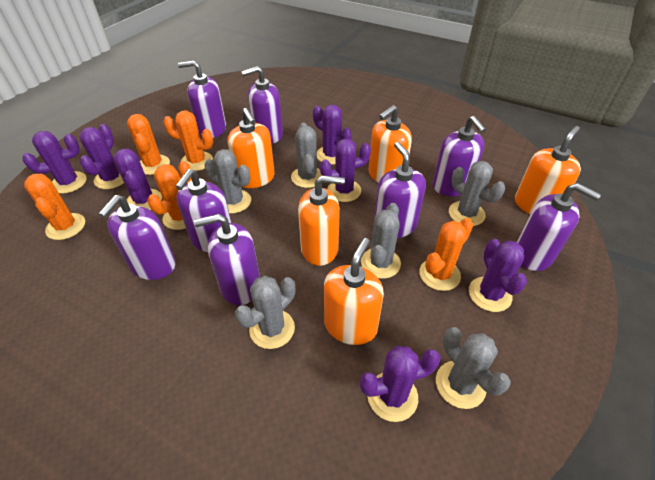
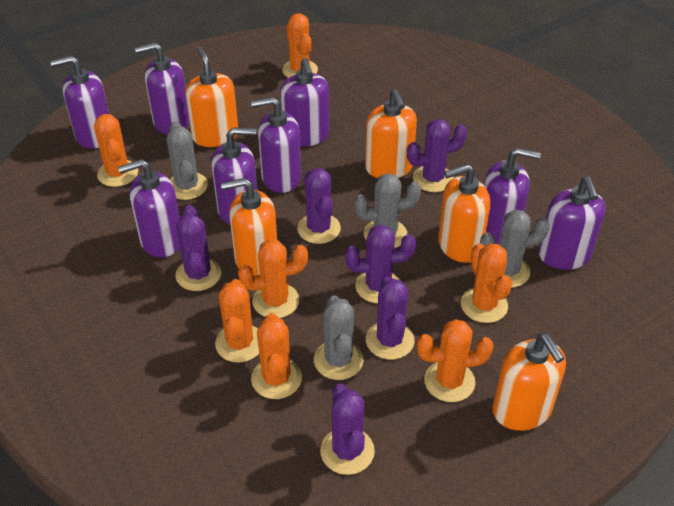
grey cactus: 6 -> 4
orange cactus: 5 -> 7
purple cactus: 7 -> 6

